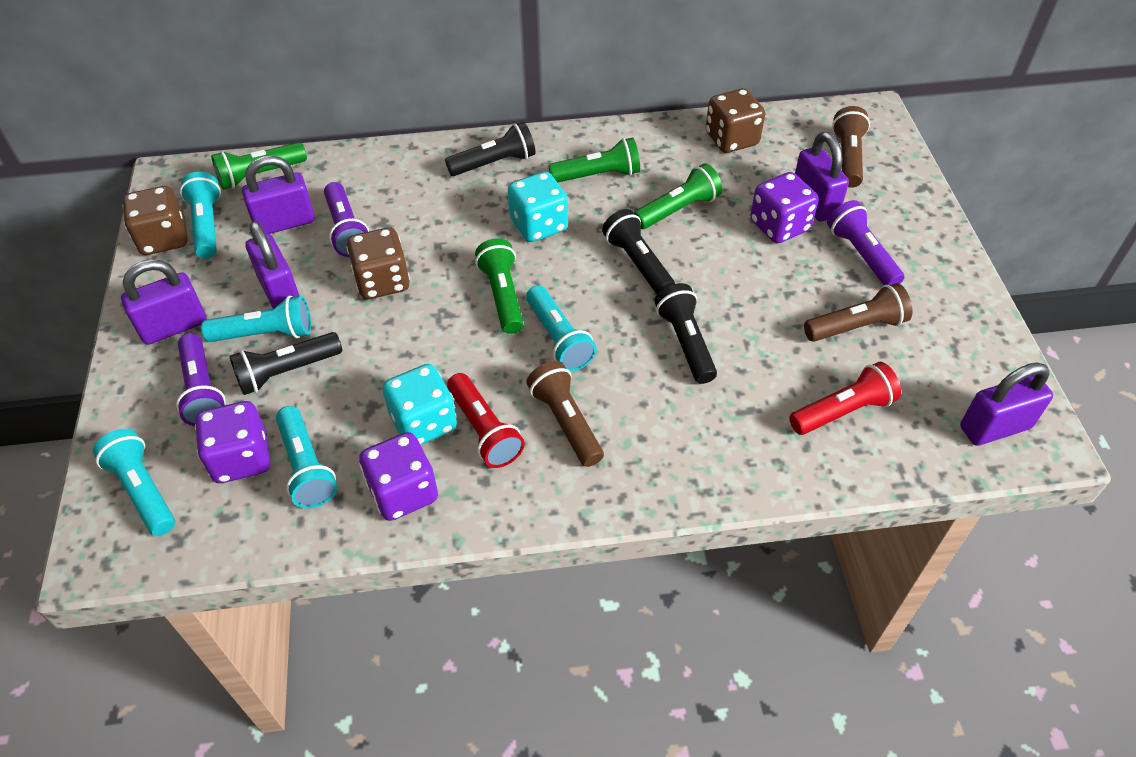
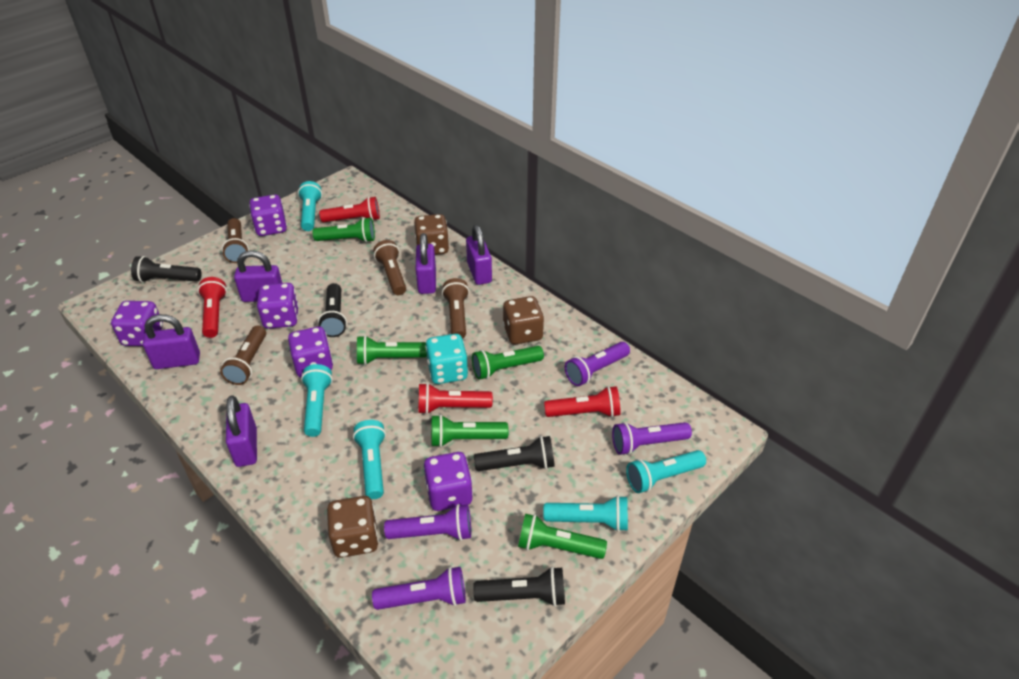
brown flashlight: 3 -> 4
green flashlight: 4 -> 5
purple dice: 3 -> 5
purple flashlight: 3 -> 4
red flashlight: 2 -> 4
turquoise dice: 2 -> 1

